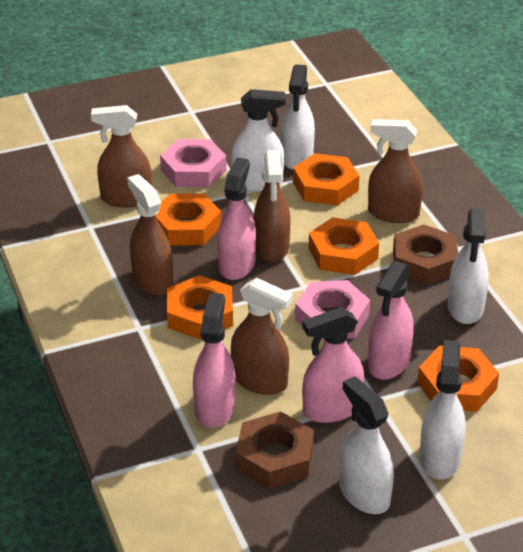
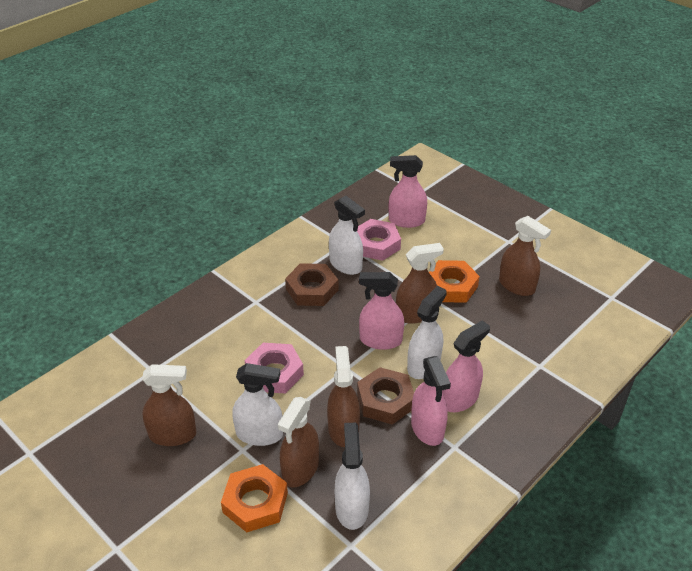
orange nut: 5 -> 2
white spray bottle: 5 -> 4

